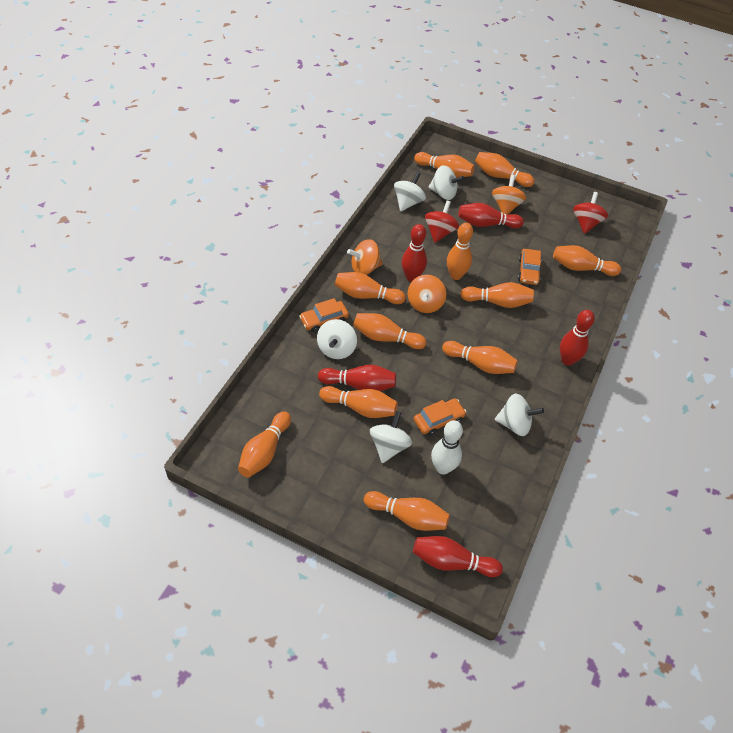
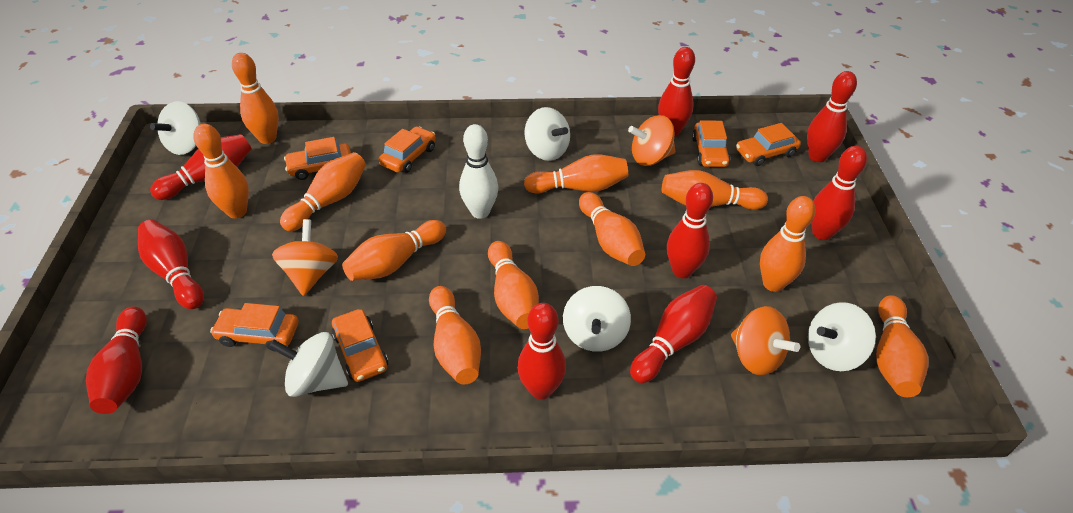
orange car: 3 -> 6
red bowling pin: 5 -> 9
red spinning top: 2 -> 0

